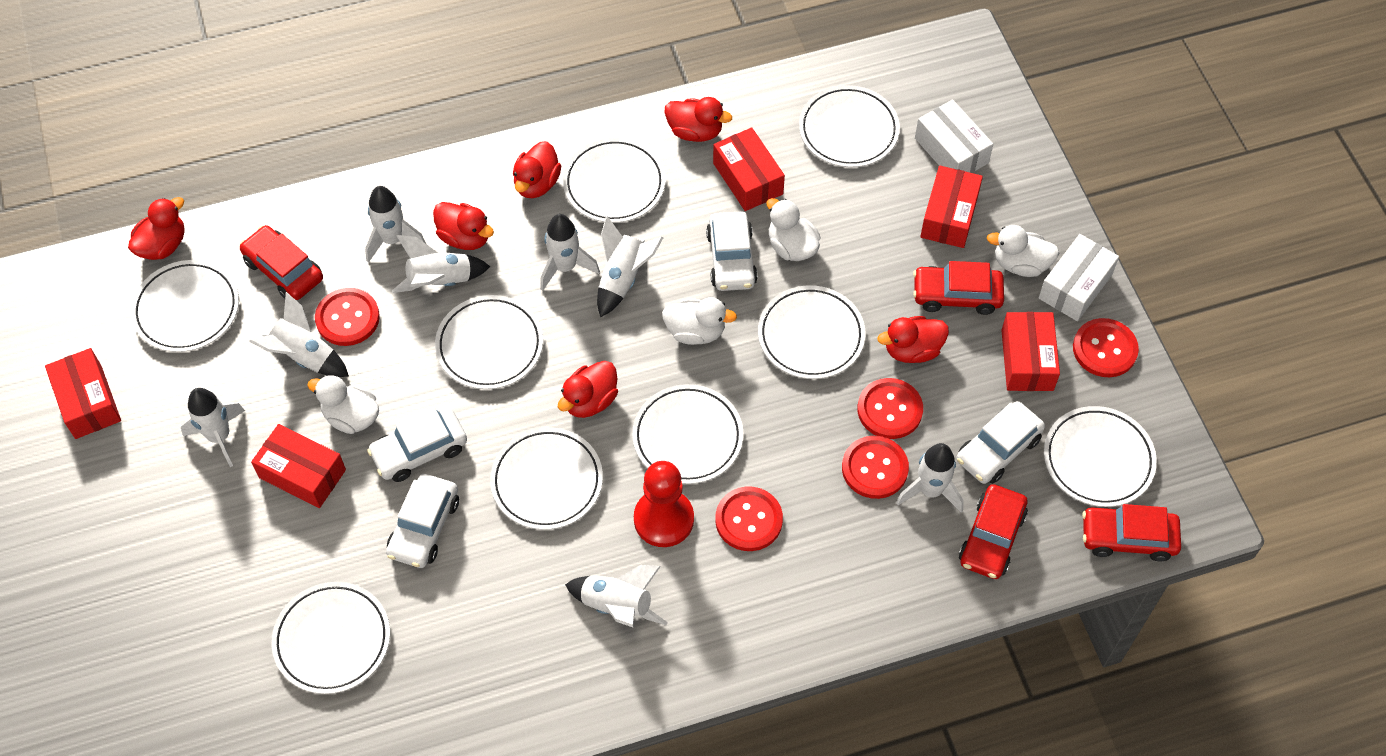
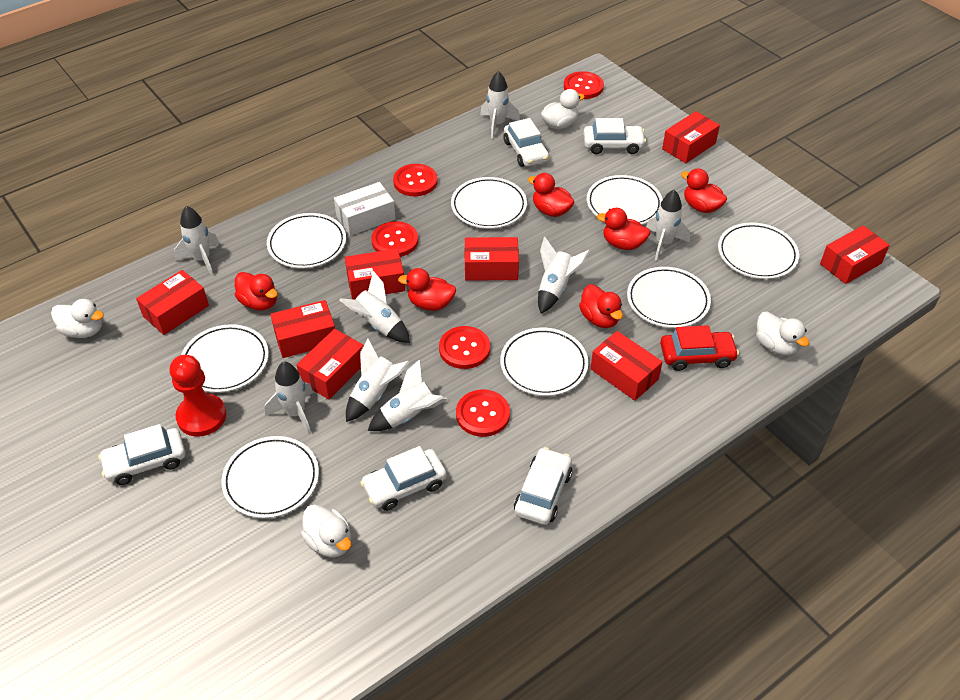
red box: 5 -> 8
red car: 4 -> 1
white box: 2 -> 1
white car: 4 -> 5
white plate: 9 -> 8

